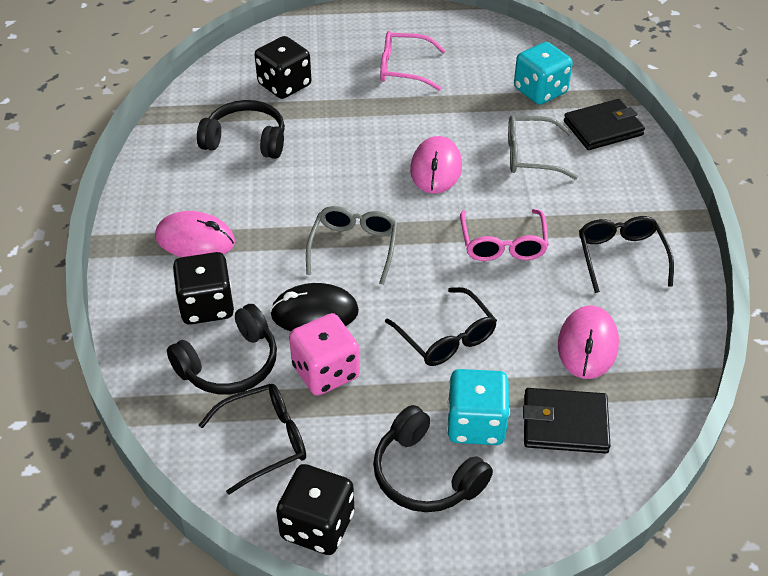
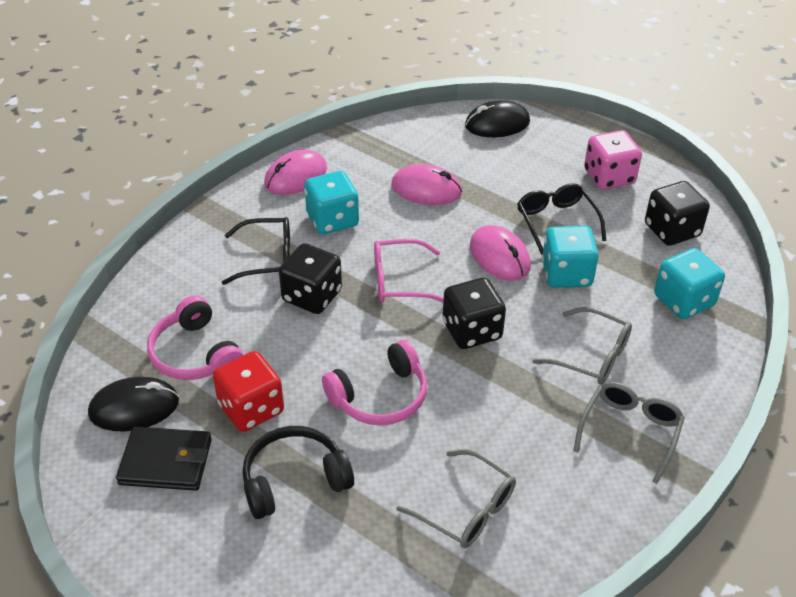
black glasses: 3 -> 2
black headphones: 3 -> 1
black mouse: 1 -> 2
black wallet: 2 -> 1
grey glasses: 2 -> 3
pink glasses: 2 -> 1
pink headphones: 0 -> 2
red dice: 0 -> 1
turquoise dice: 2 -> 3

